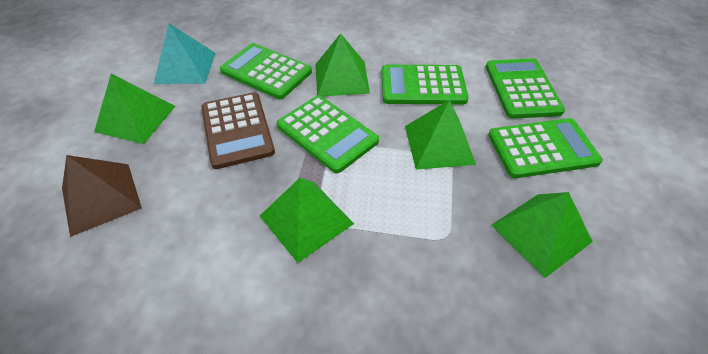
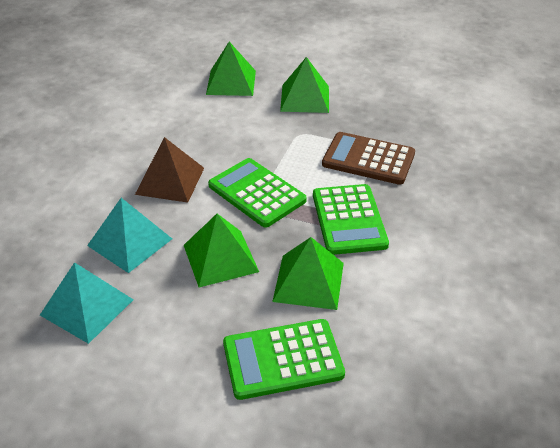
green calculator: 5 -> 3
green pyramid: 5 -> 4
turquoise pyramid: 1 -> 2

